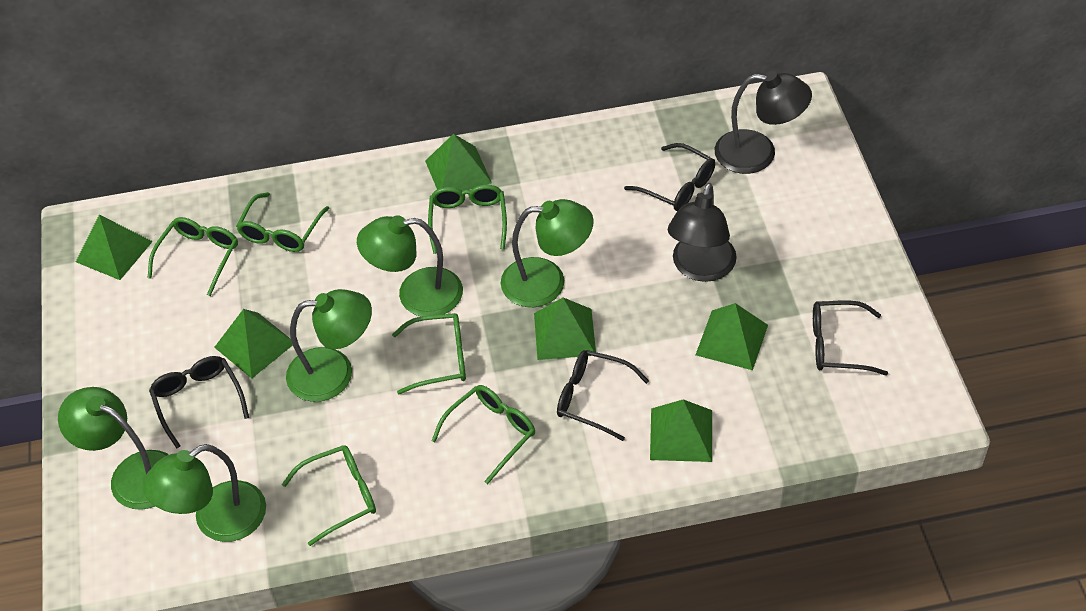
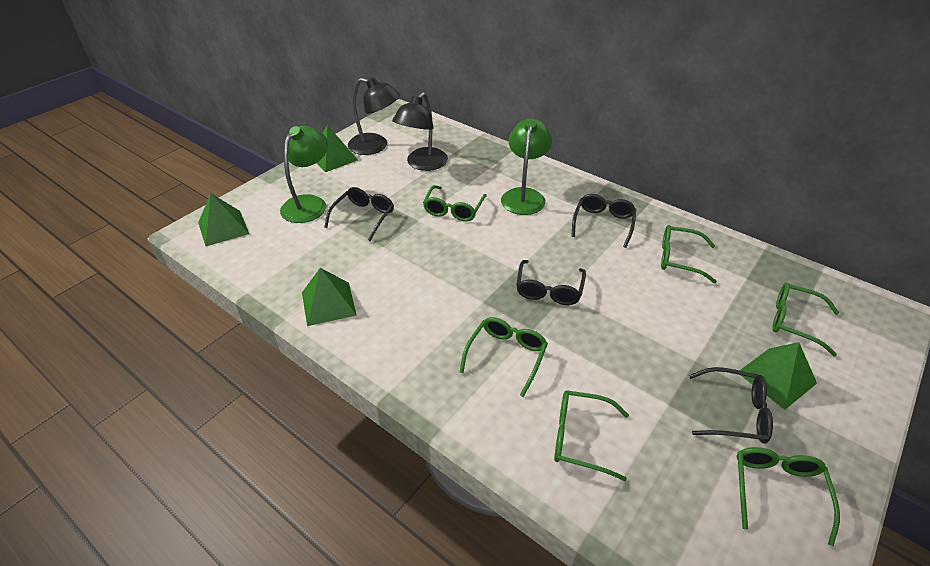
green lamp: 5 -> 2
green pyramid: 6 -> 4

